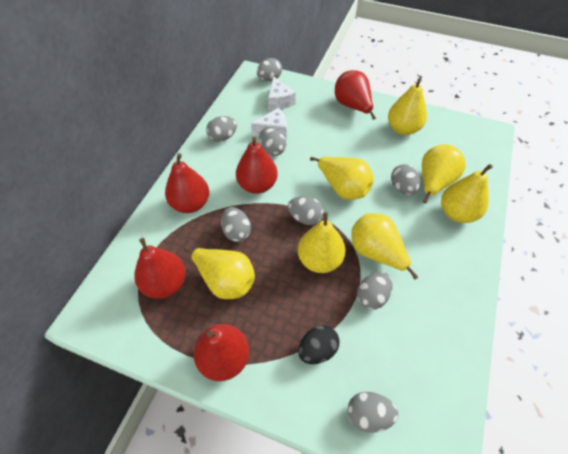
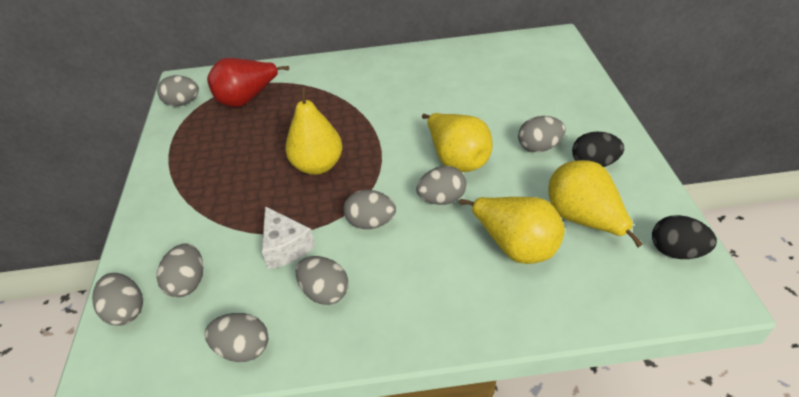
black egg: 1 -> 2
red pear: 5 -> 1
white cheese: 2 -> 1
yellow pear: 7 -> 4

